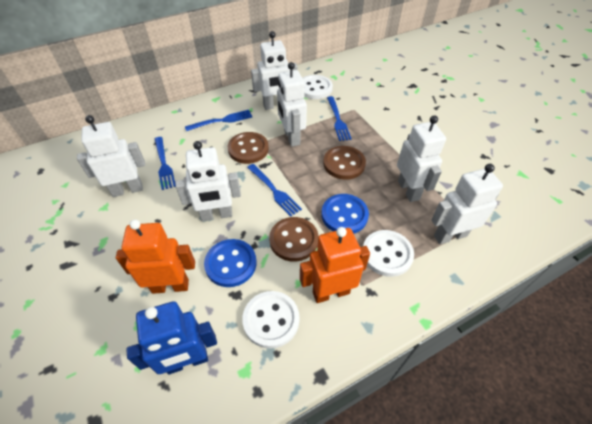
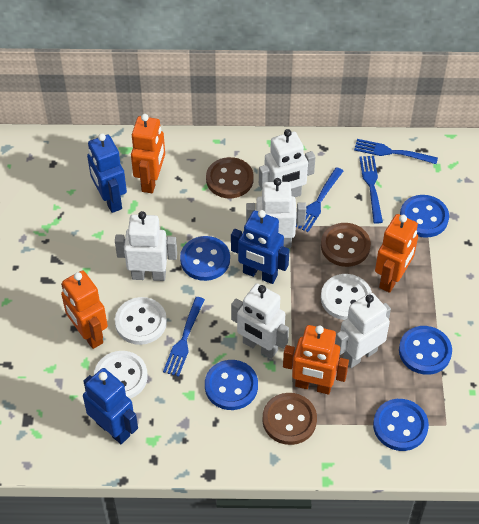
blue button: 2 -> 5
blue robot: 1 -> 3
orange robot: 2 -> 4
white robot: 6 -> 5

